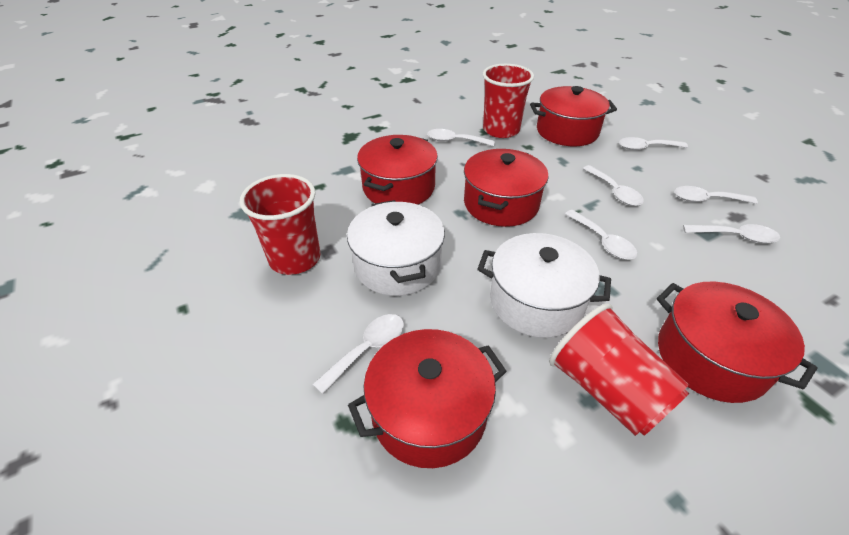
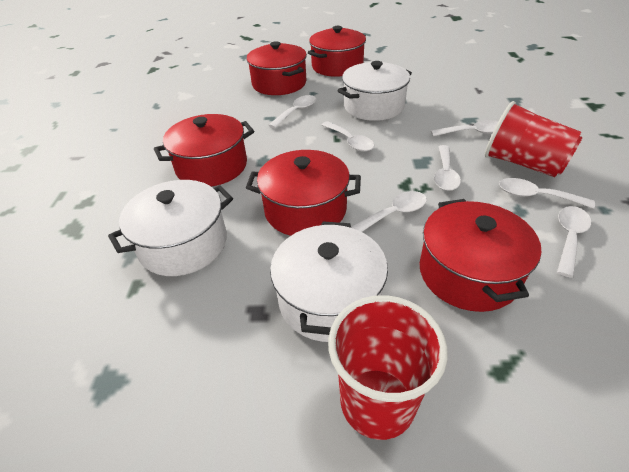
red cup: 3 -> 2
white pot: 2 -> 3

